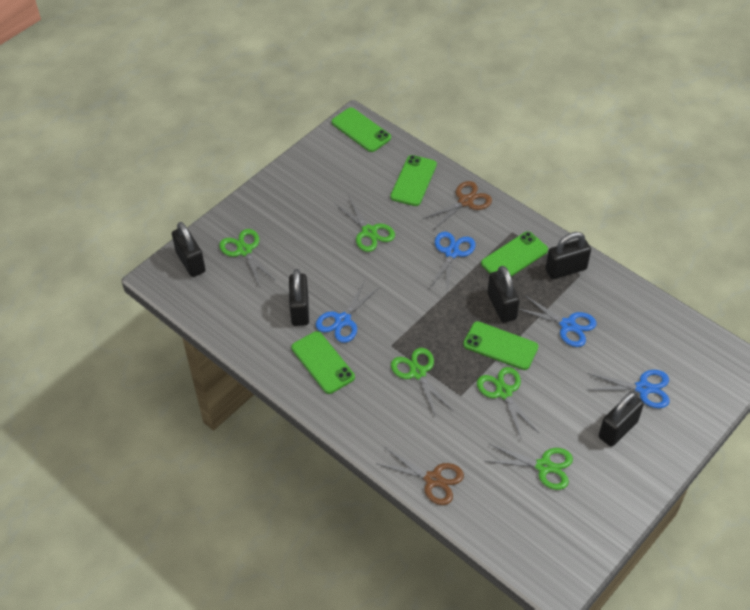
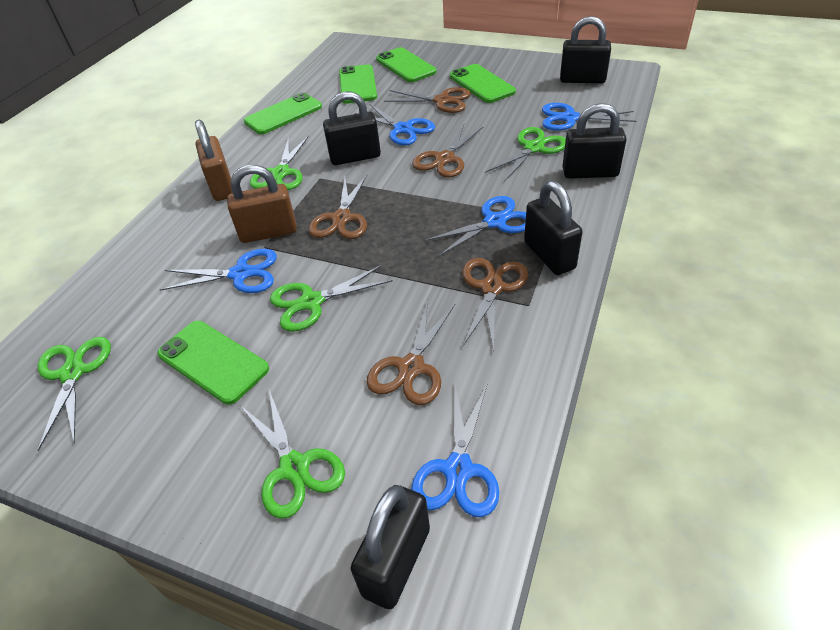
blue scissors: 4 -> 5
brown padlock: 0 -> 2
brown scissors: 2 -> 5

